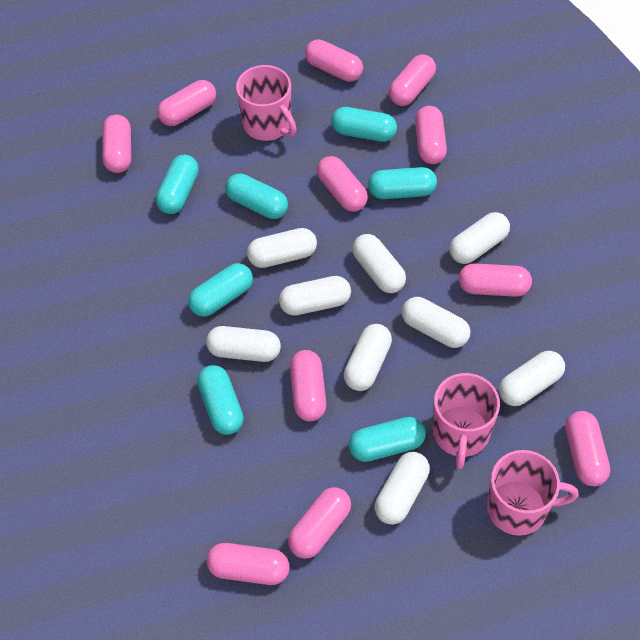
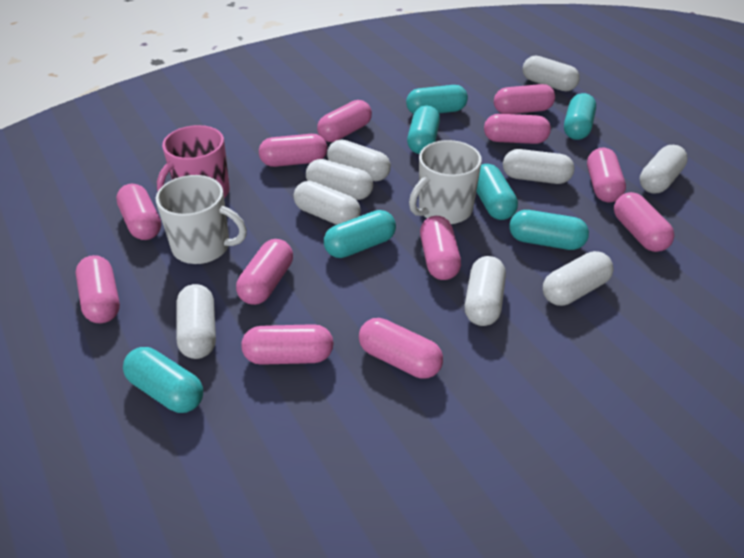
pink capsule: 11 -> 12
pink mug: 3 -> 1
white mug: 0 -> 2

